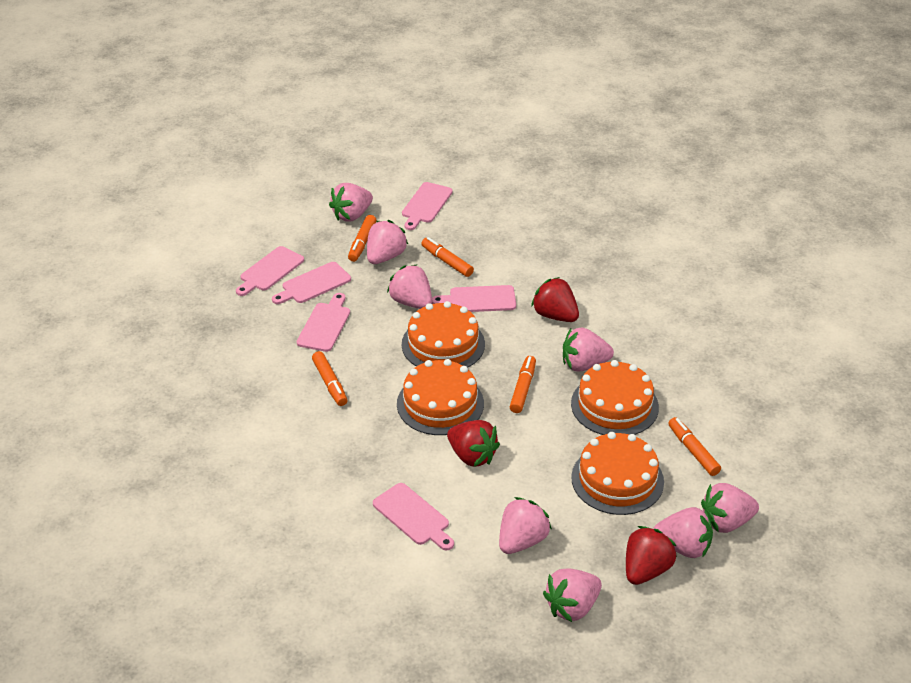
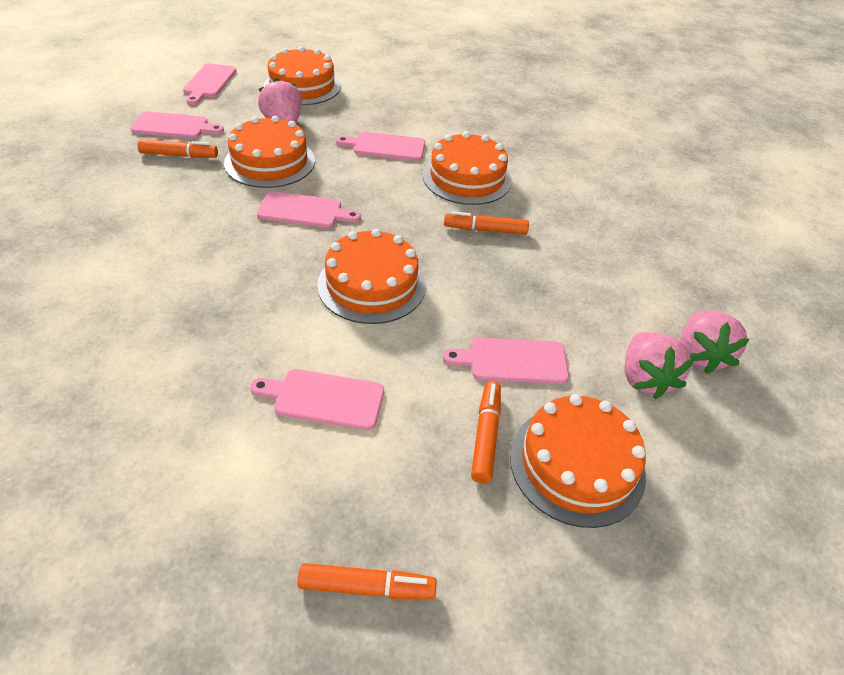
orange cake: 4 -> 5
orange marker: 5 -> 4
pink strawberry: 8 -> 3
red strawberry: 3 -> 0

